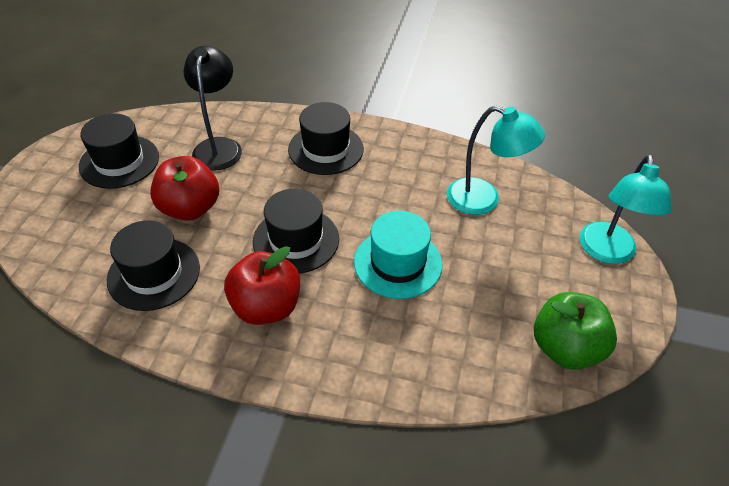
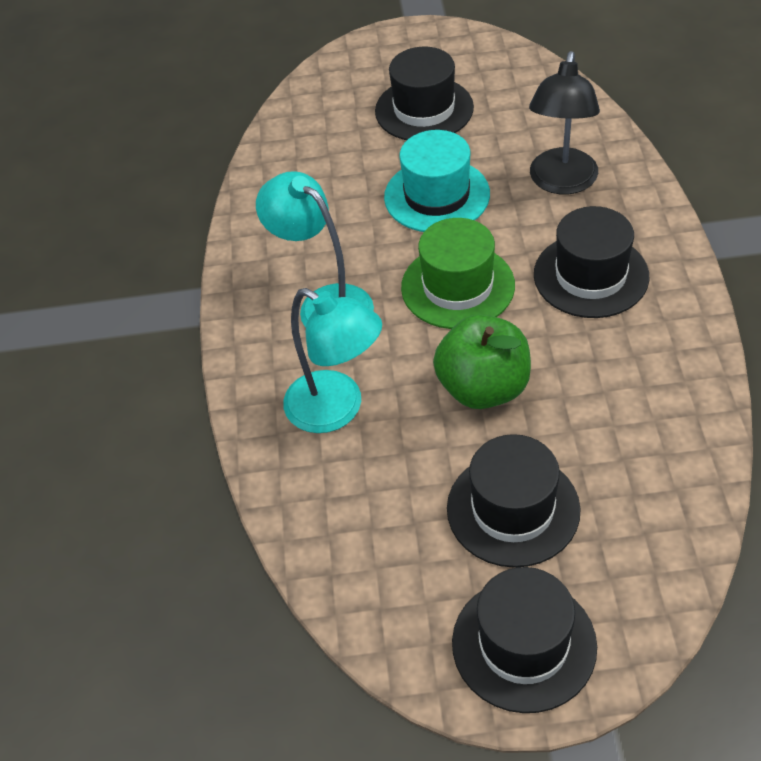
green hat: 0 -> 1
red apple: 2 -> 0

